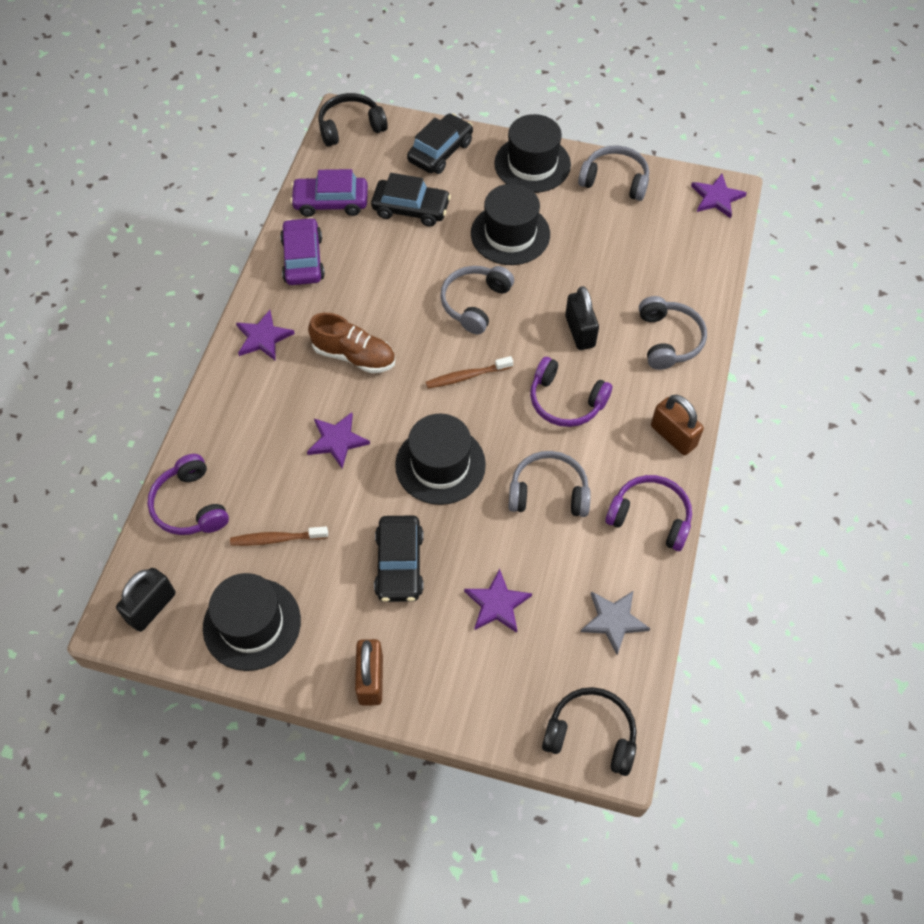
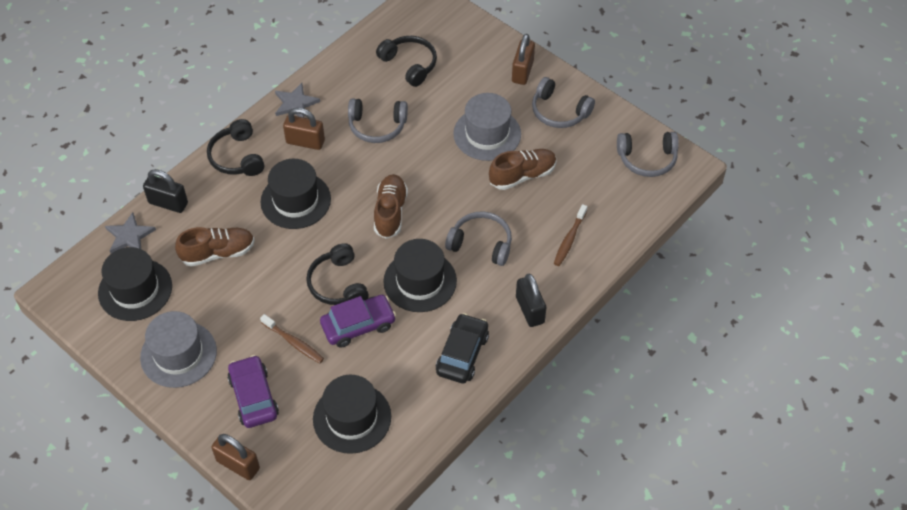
black car: 3 -> 1
black headphones: 2 -> 3
brown padlock: 2 -> 3
brown shoe: 1 -> 3
grey hat: 0 -> 2
grey star: 1 -> 2
purple headphones: 3 -> 0
purple star: 4 -> 0

